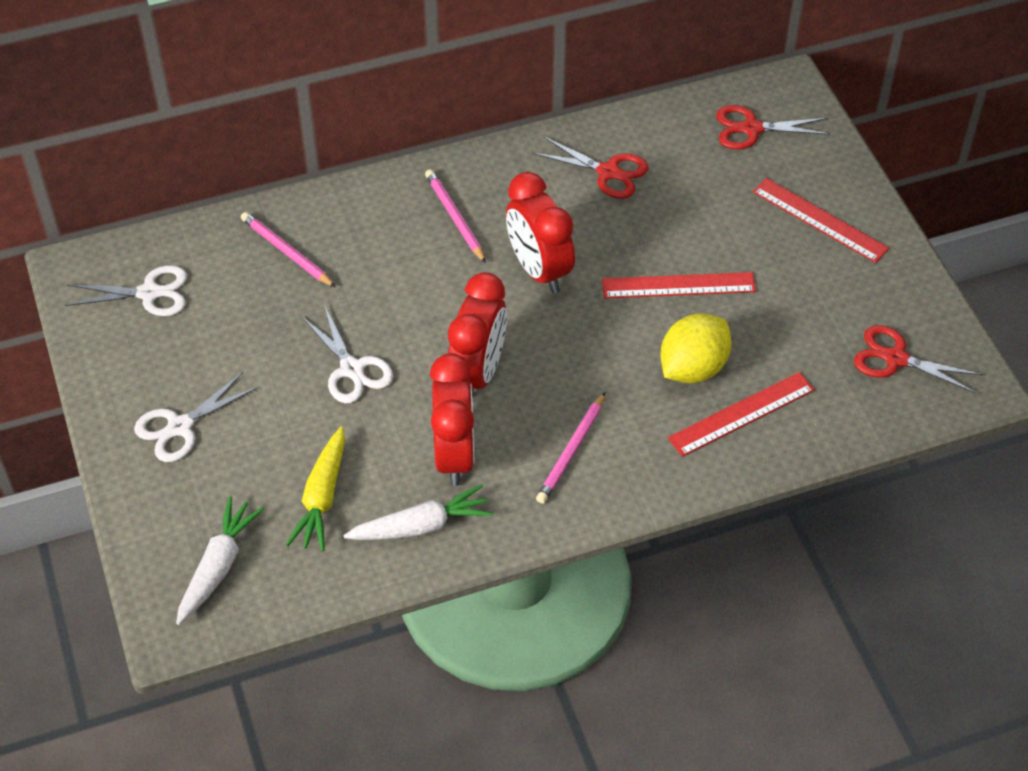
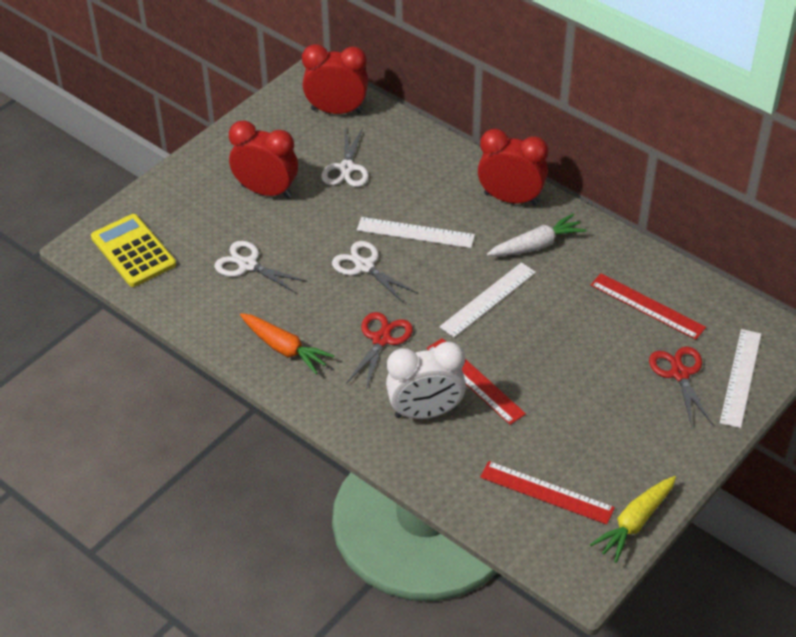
orange carrot: 0 -> 1
pink pencil: 3 -> 0
red scissors: 3 -> 2
white carrot: 2 -> 1
white clock: 0 -> 1
white ruler: 0 -> 3
yellow calculator: 0 -> 1
yellow lemon: 1 -> 0

